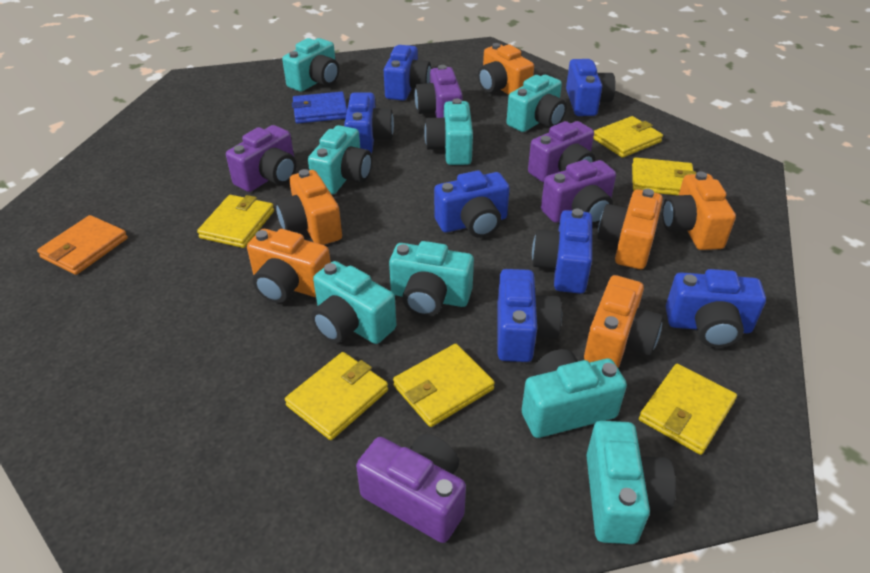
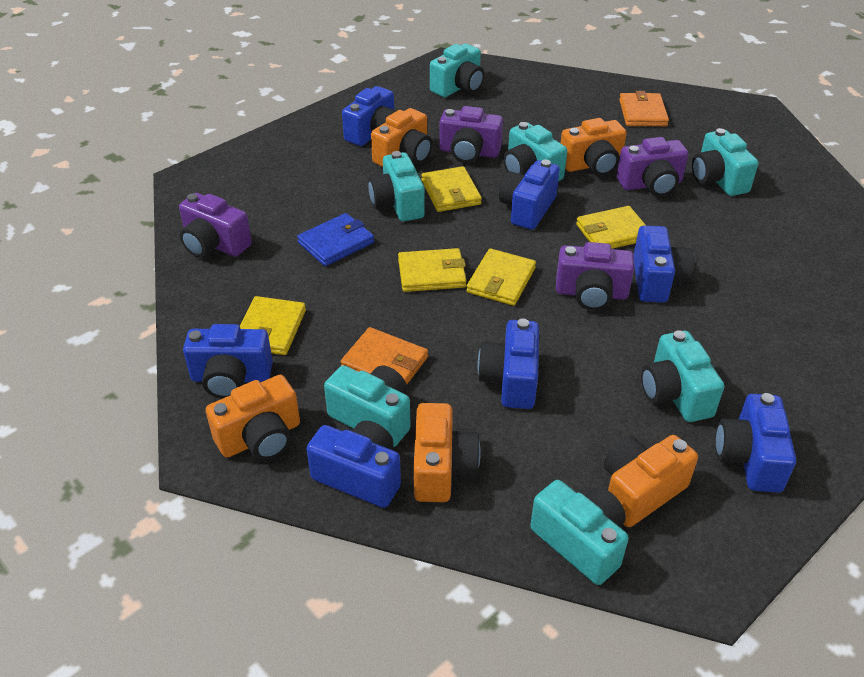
orange camera: 6 -> 5
orange wallet: 1 -> 2
purple camera: 5 -> 4
turquoise camera: 8 -> 7
yellow wallet: 6 -> 5

